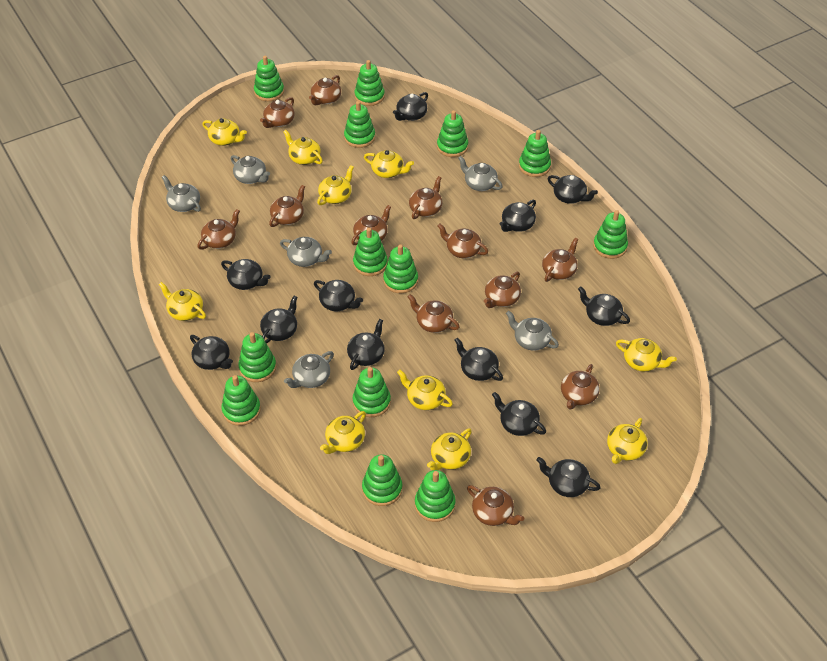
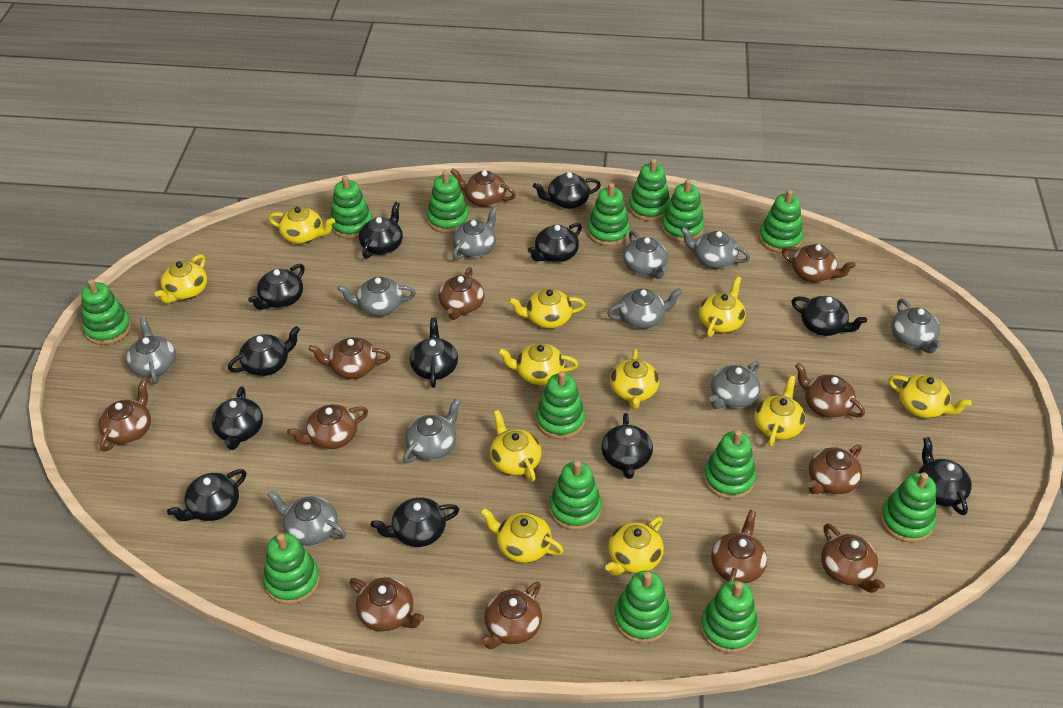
green stacking toy: 13 -> 14
grey teapot: 6 -> 10
yellow teapot: 10 -> 11

